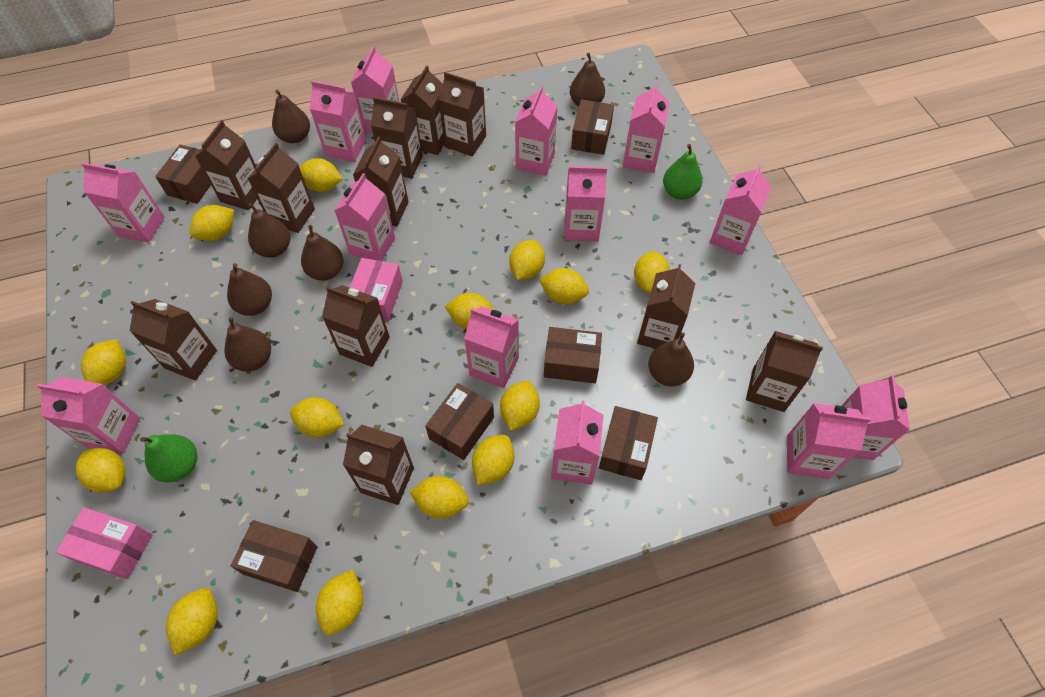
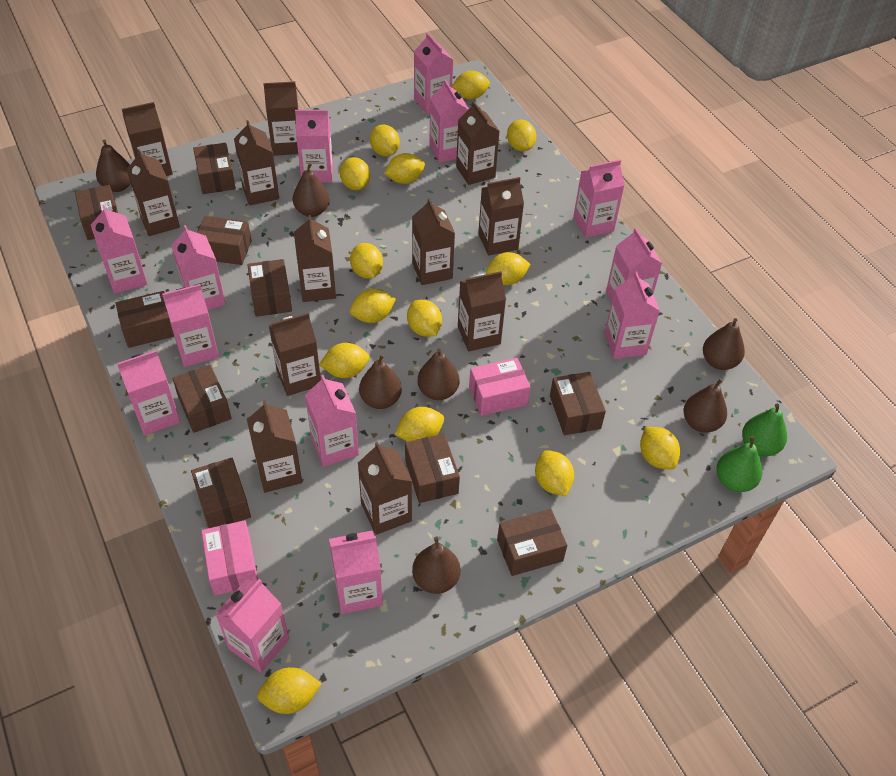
brown box: 6 -> 10
brown carton: 11 -> 12

